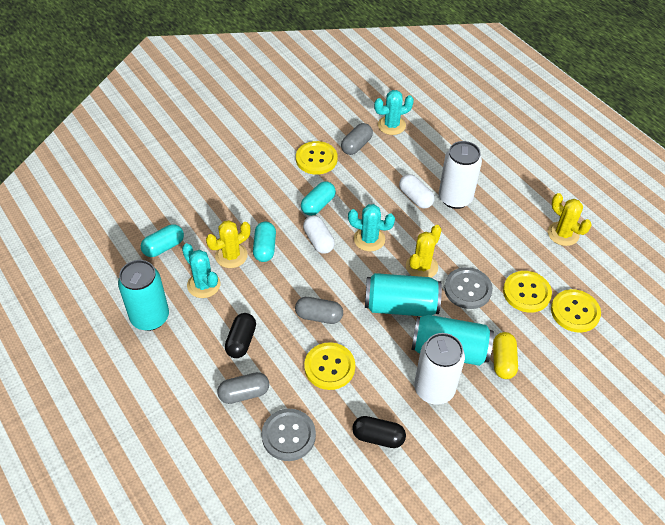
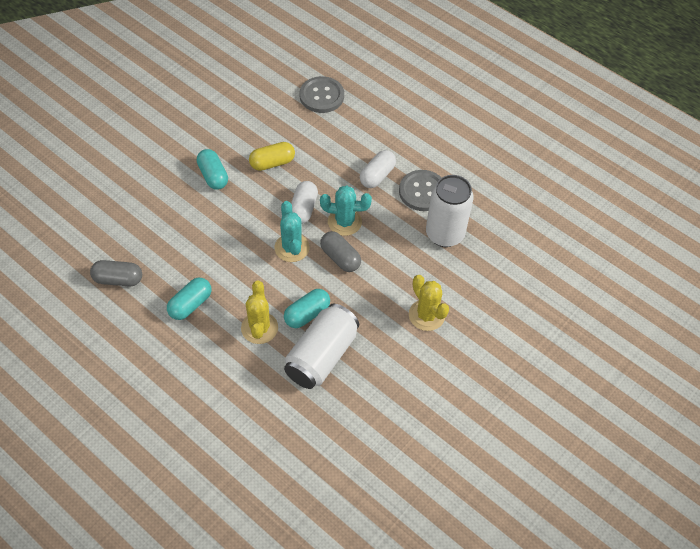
black capsule: 2 -> 0
grey capsule: 3 -> 2
turquoise cactus: 3 -> 2
turquoise can: 3 -> 0
yellow button: 4 -> 0
yellow cactus: 3 -> 2

